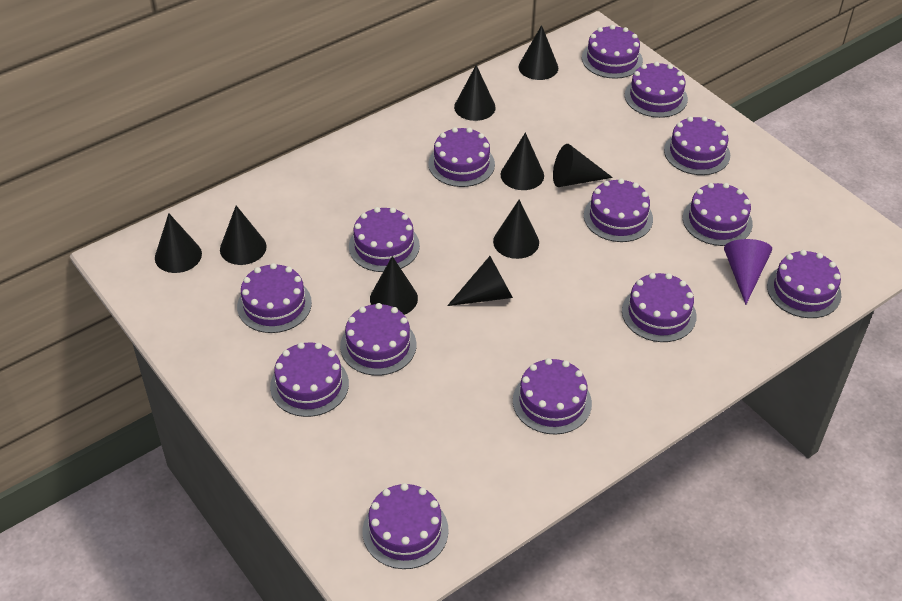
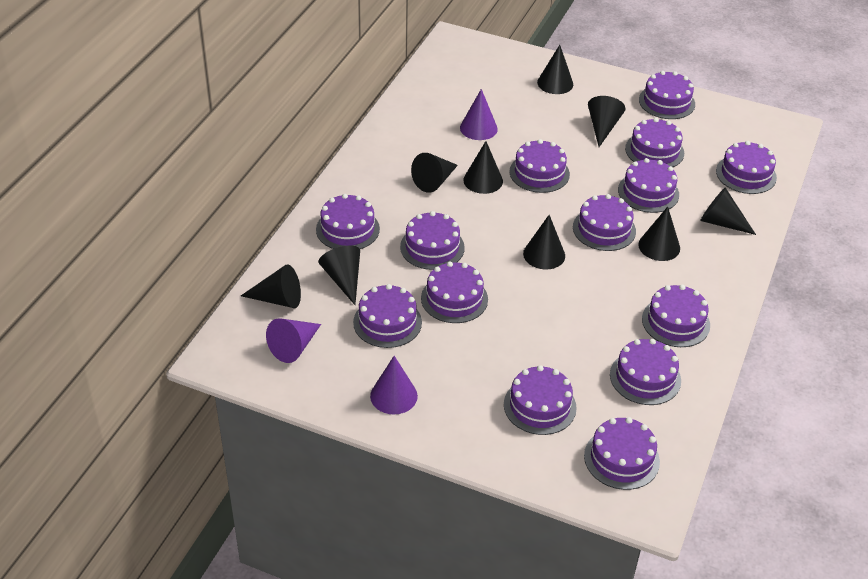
purple cone: 1 -> 3

